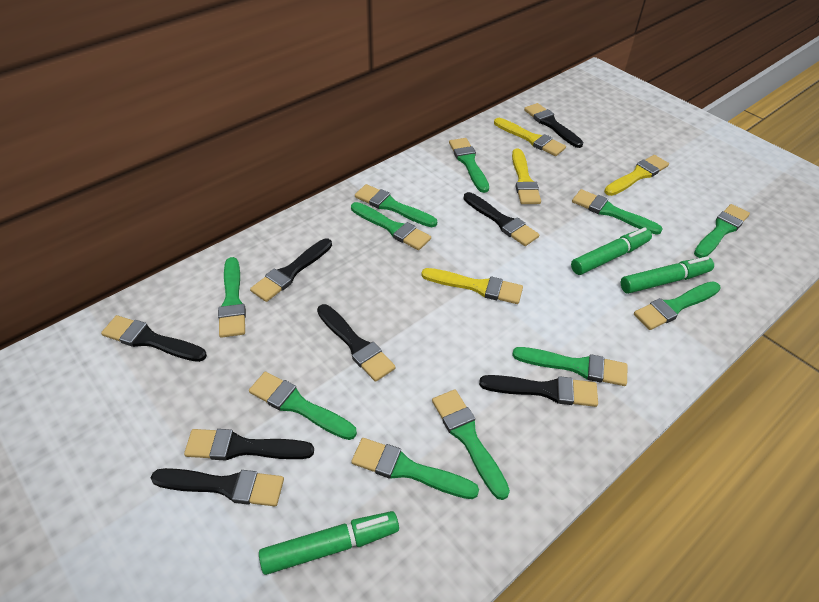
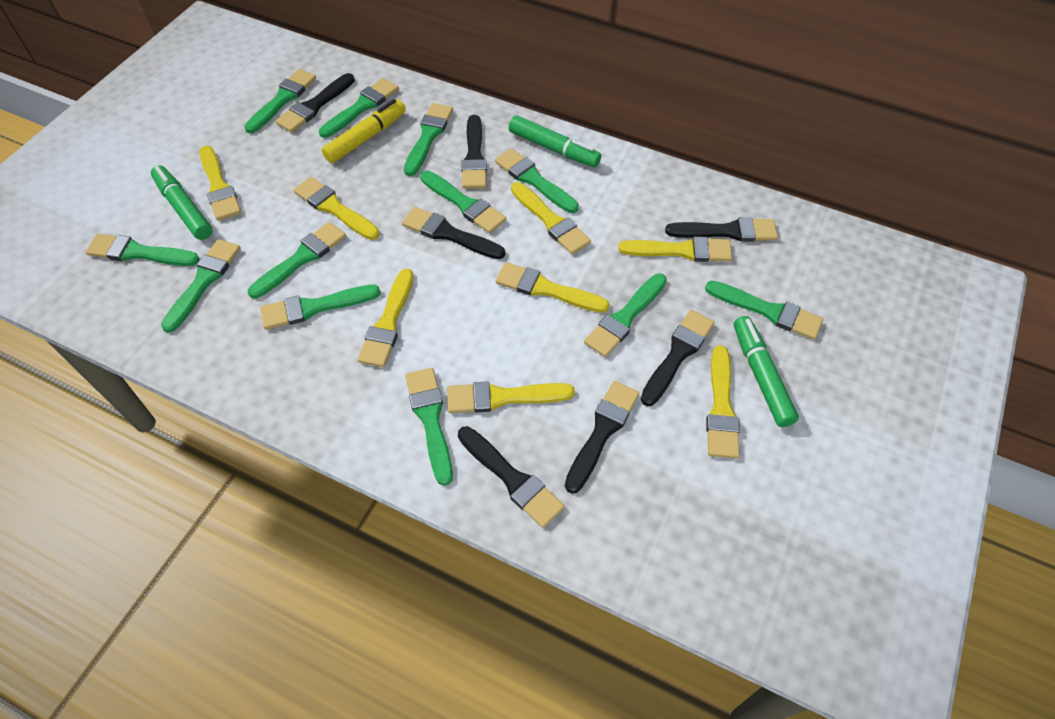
black brush: 8 -> 7
green brush: 11 -> 12
yellow brush: 4 -> 8
yellow marker: 0 -> 1

